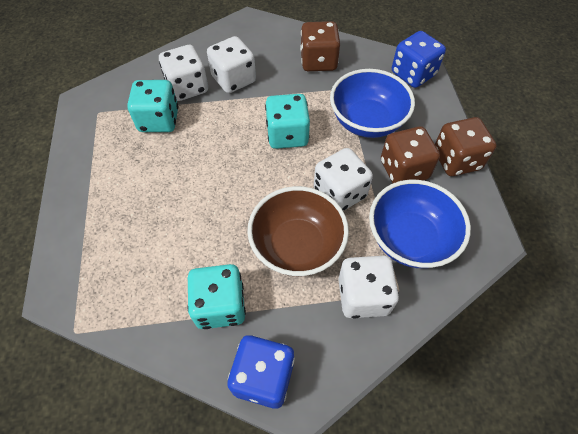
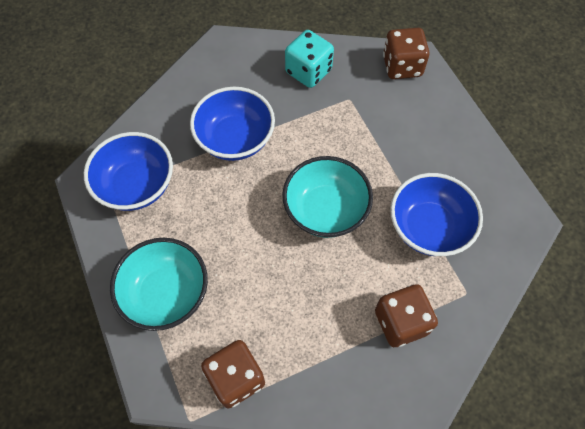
blue bowl: 2 -> 3
blue dice: 2 -> 0
brown bowl: 1 -> 0
turquoise bowl: 0 -> 2
turquoise dice: 3 -> 1
white dice: 4 -> 0

